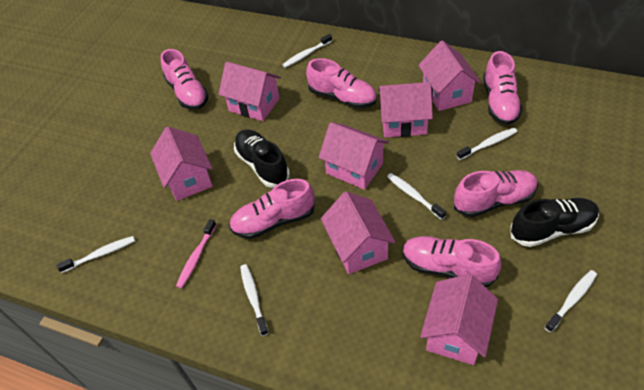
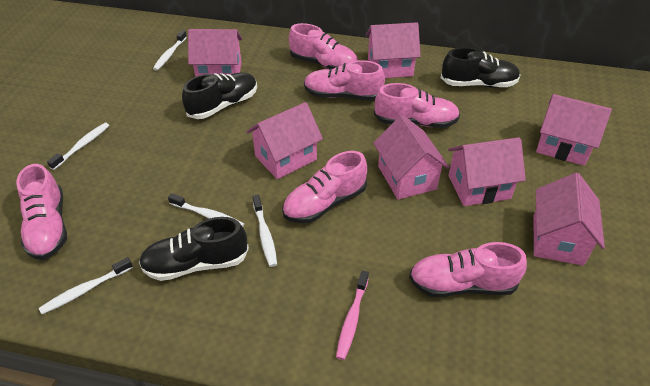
black shoe: 2 -> 3
white toothbrush: 6 -> 5

